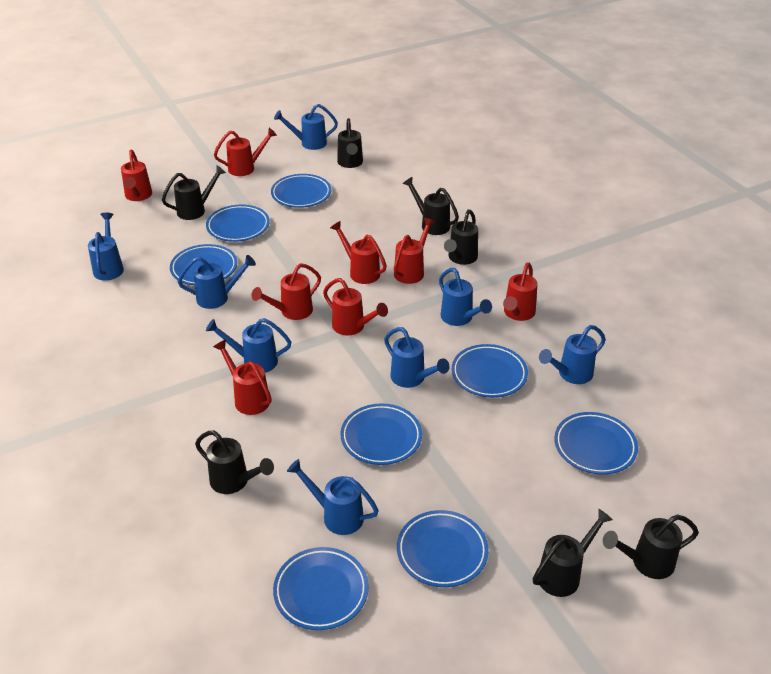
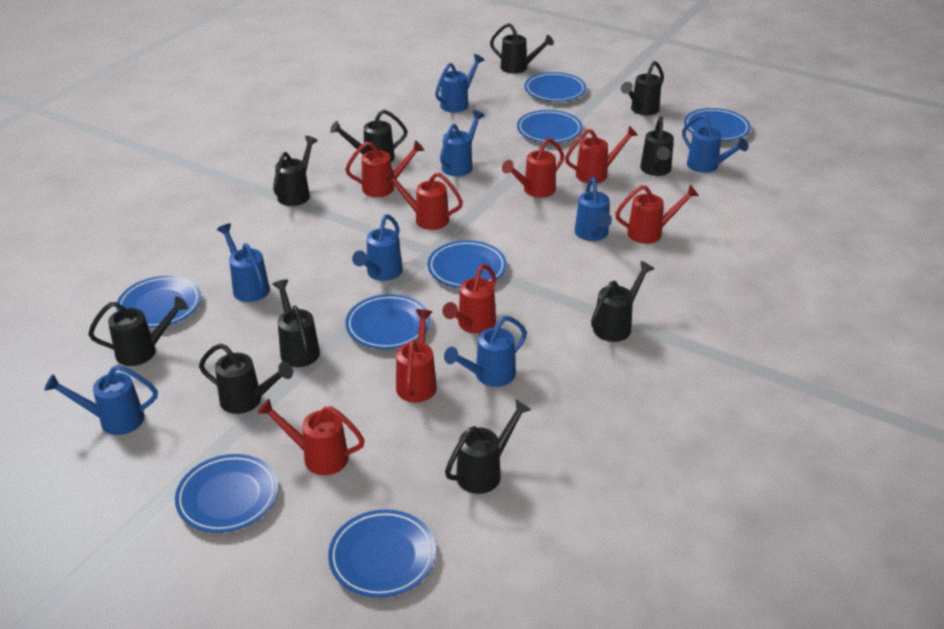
black watering can: 7 -> 10

